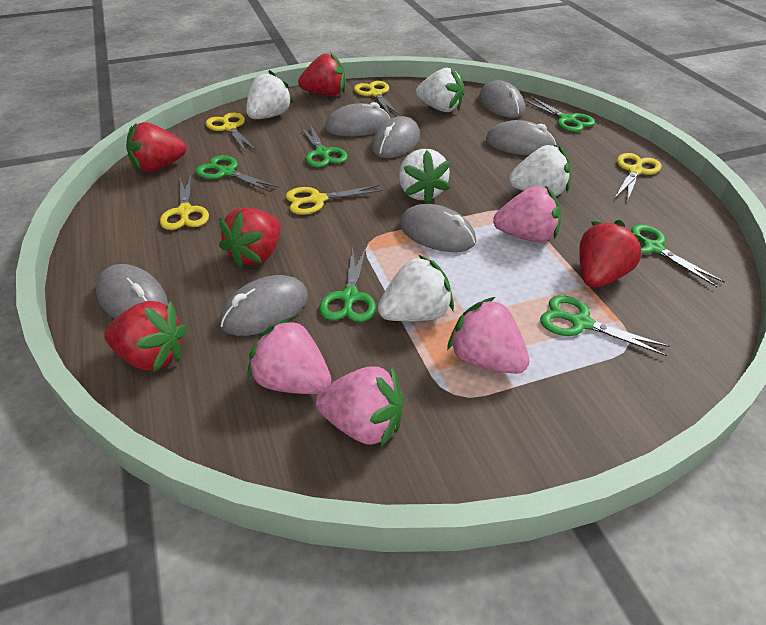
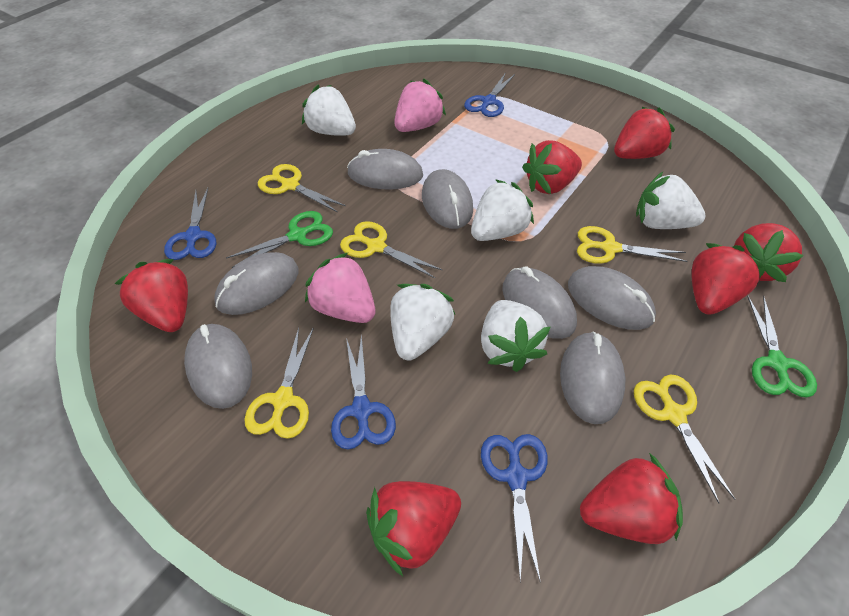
blue scissors: 0 -> 4
green scissors: 6 -> 2
pink strawberry: 4 -> 2
red strawberry: 5 -> 7

